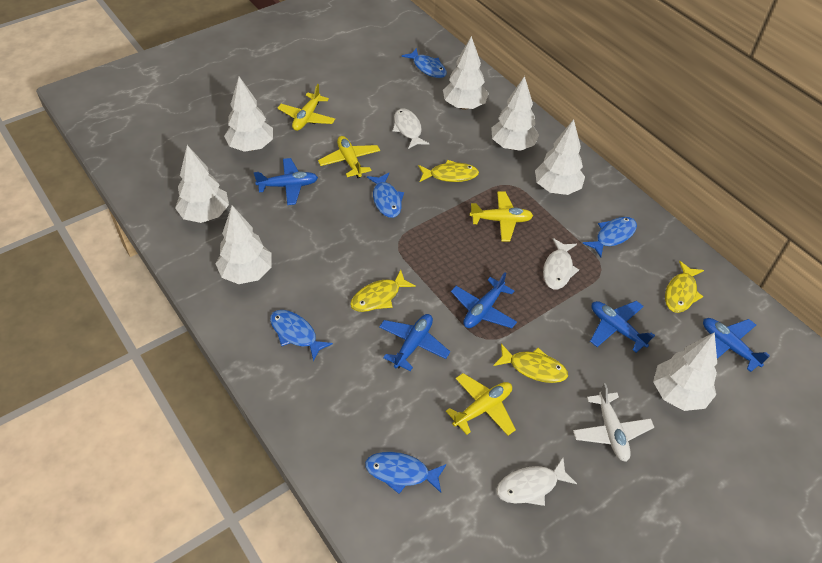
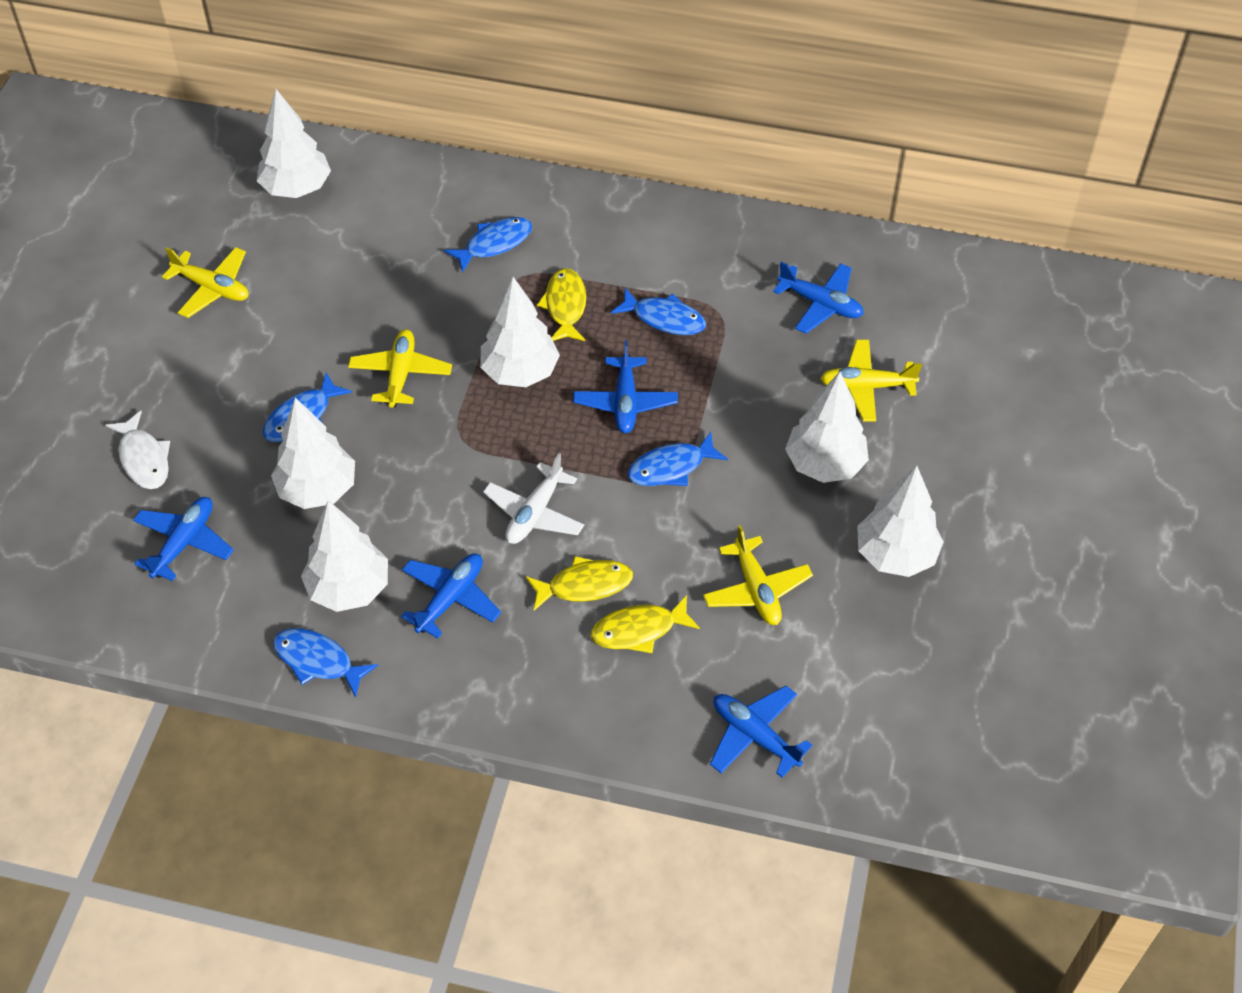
white fish: 3 -> 1
white tree: 7 -> 6
yellow fish: 4 -> 3

